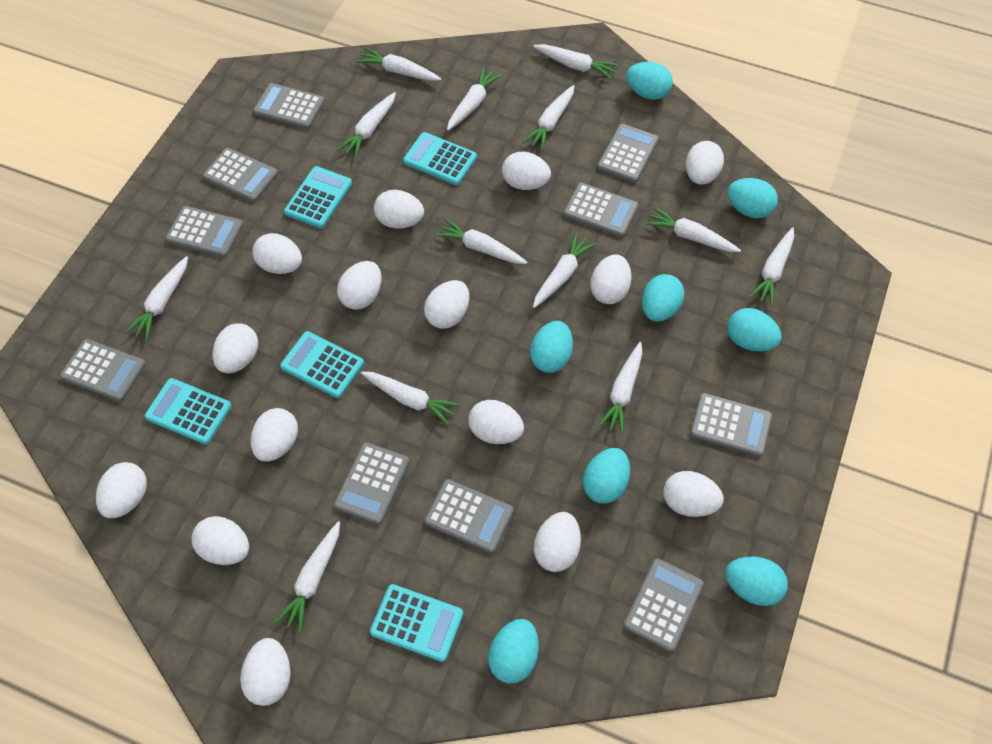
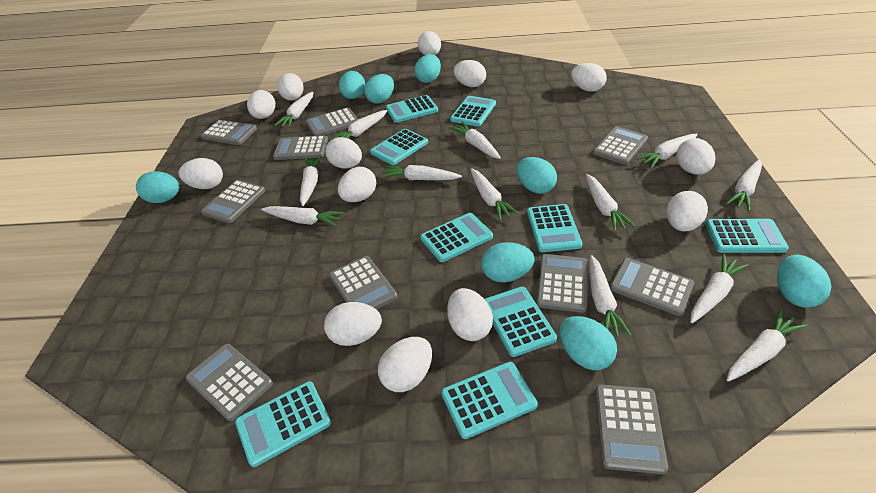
turquoise calculator: 5 -> 9
white egg: 15 -> 13

